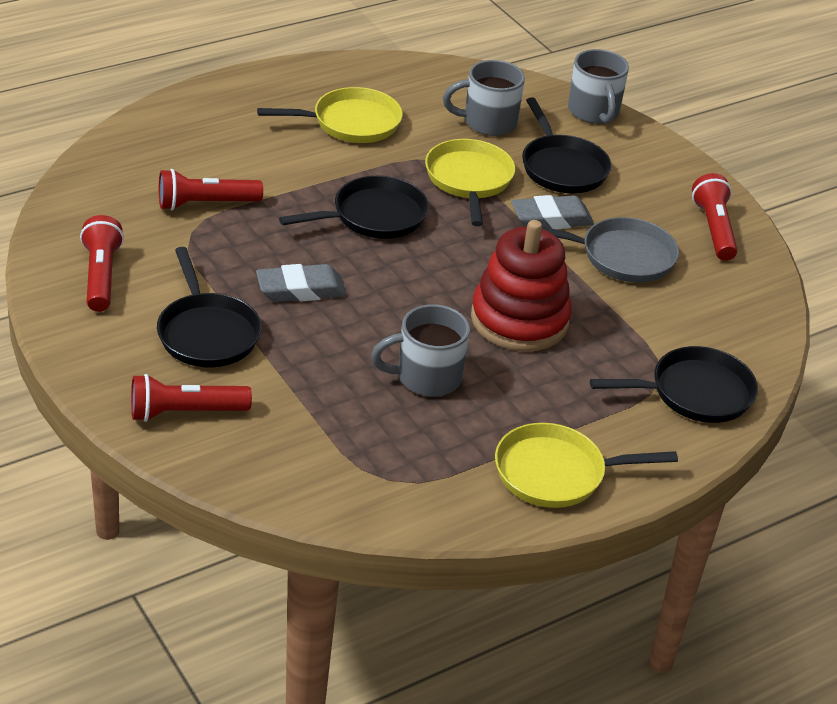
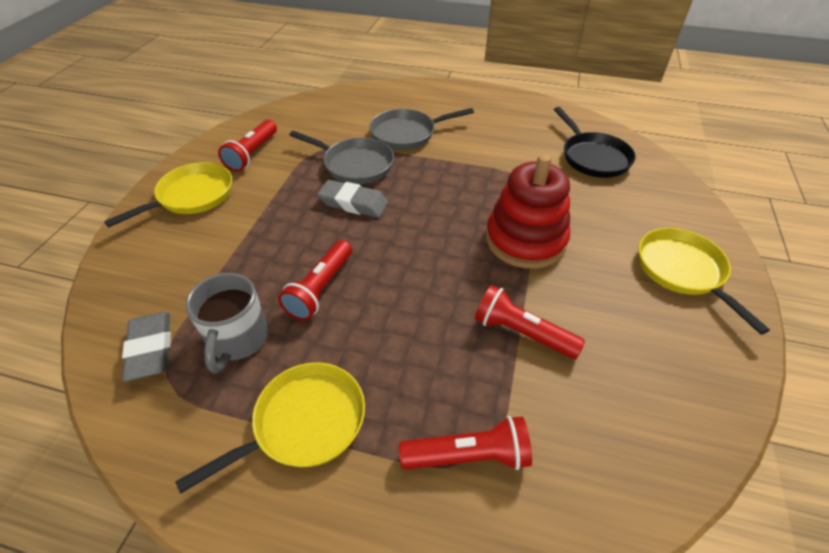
black pan: 4 -> 1
grey mug: 3 -> 1
grey pan: 1 -> 2

